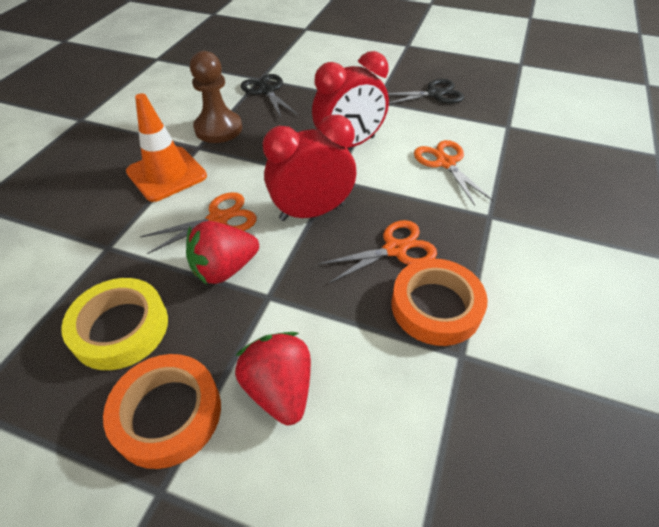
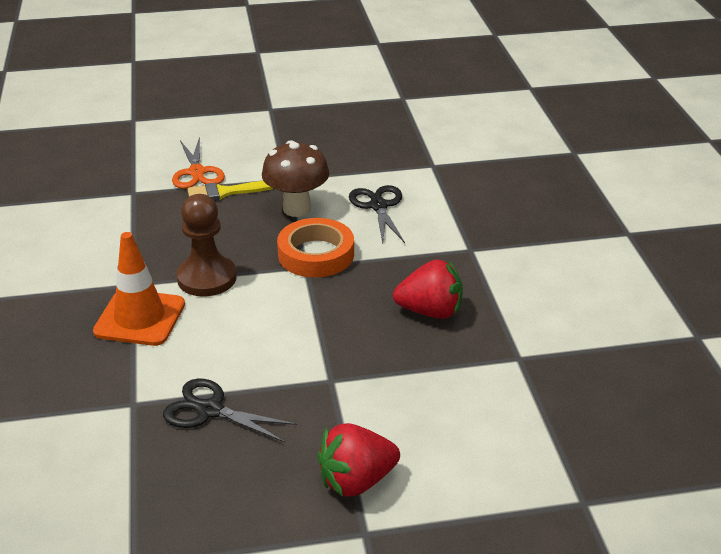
brown mushroom: 0 -> 1
orange scissors: 3 -> 1
orange tape: 2 -> 1
red clock: 2 -> 0
yellow brush: 0 -> 1
yellow tape: 1 -> 0

